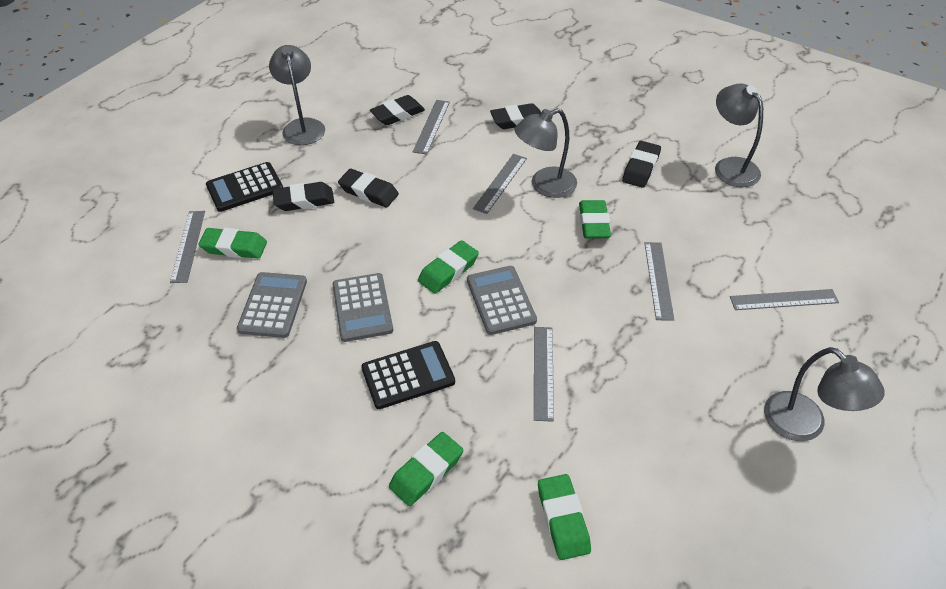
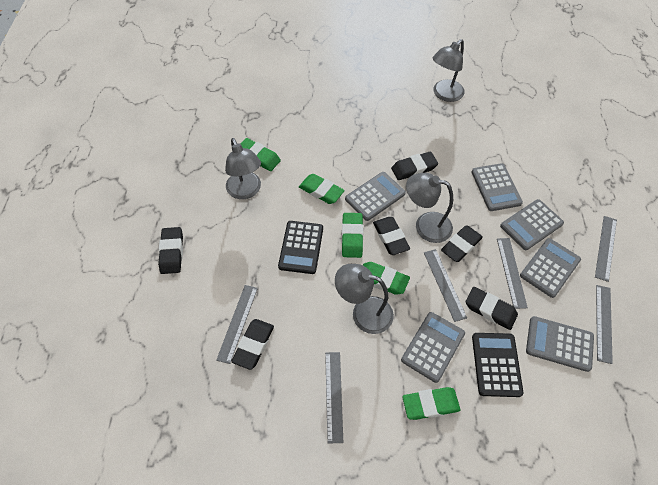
black eraser: 5 -> 6
grey calculator: 3 -> 6

